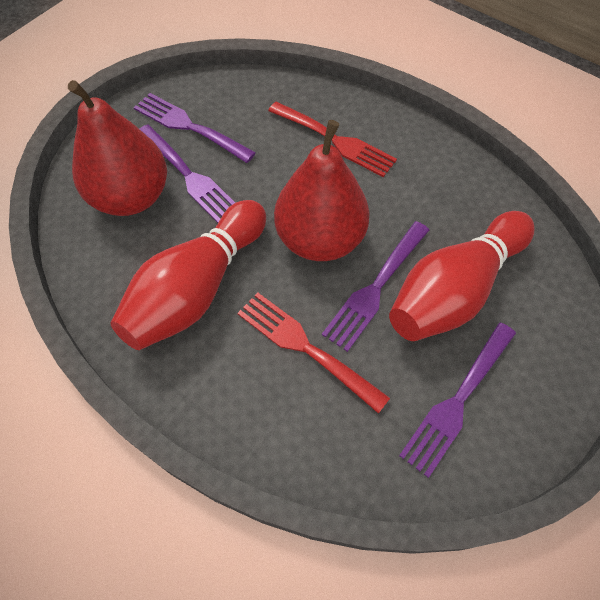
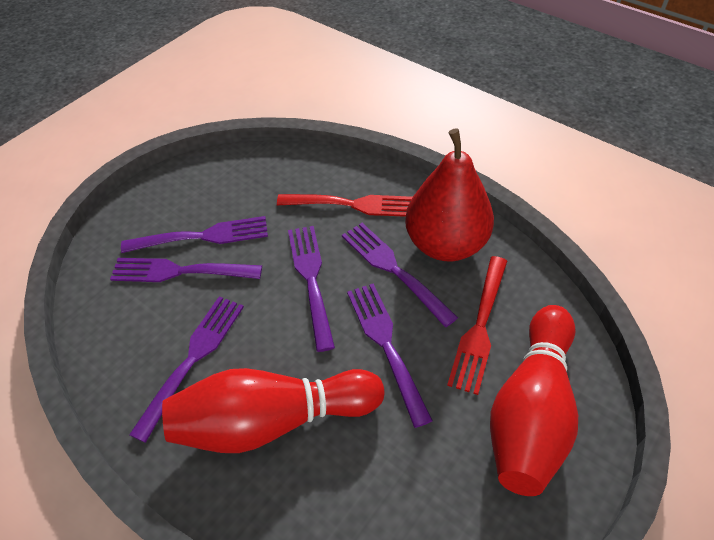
purple fork: 4 -> 6
red pear: 2 -> 1

